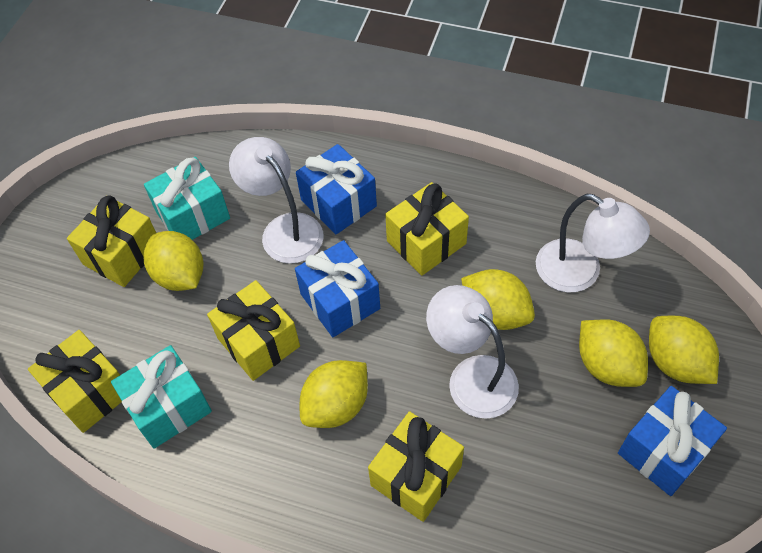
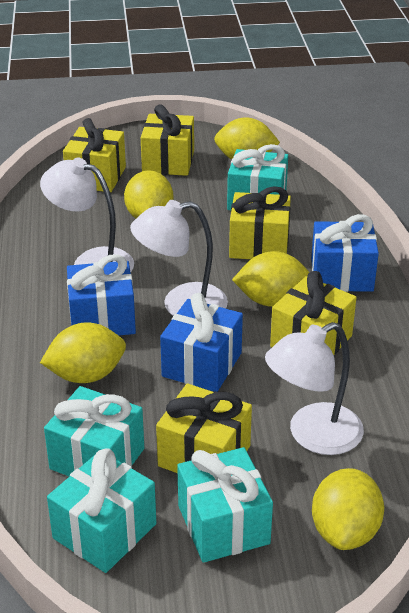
turquoise gift: 2 -> 4

